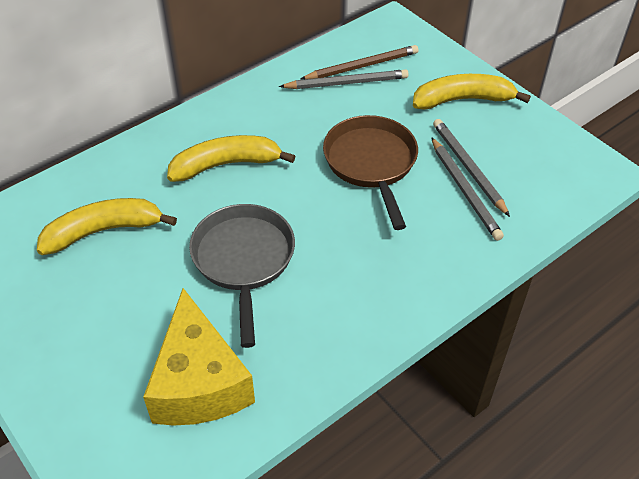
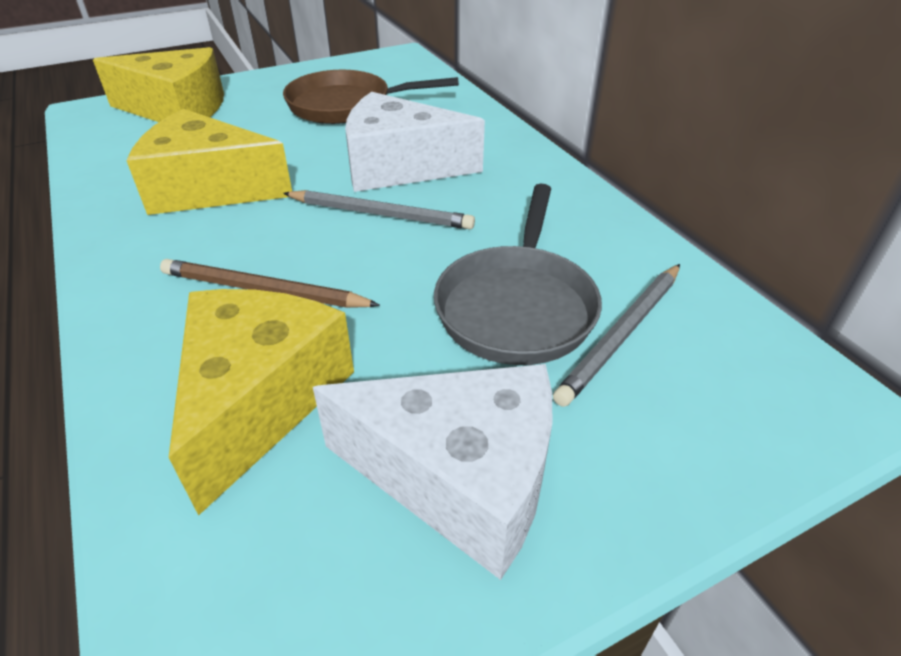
grey pencil: 3 -> 2
white cheese: 0 -> 2
yellow banana: 3 -> 0
yellow cheese: 1 -> 3

